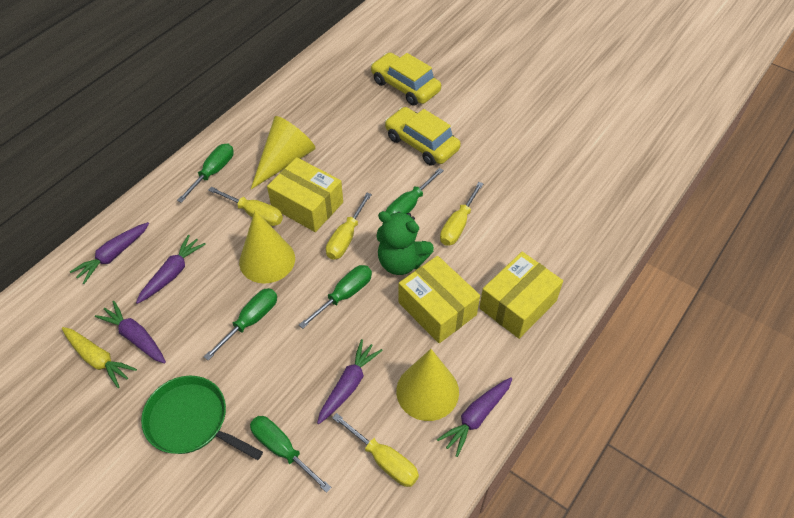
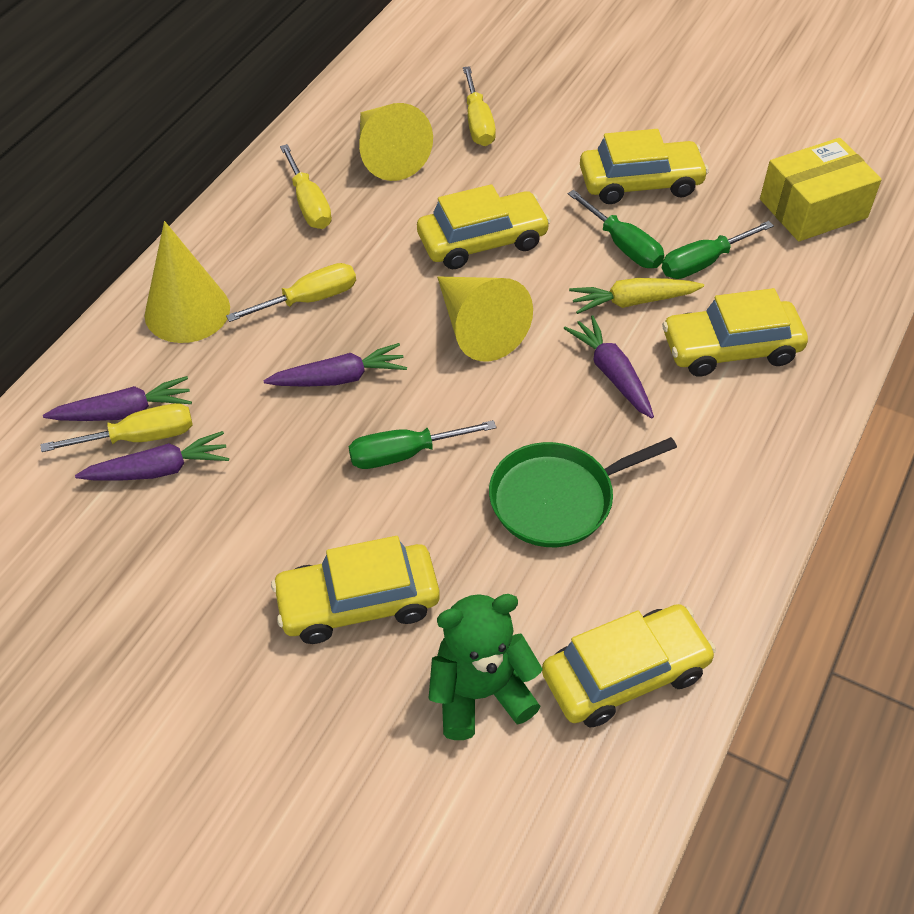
green screwdriver: 5 -> 3
purple carrot: 5 -> 4
yellow box: 3 -> 1
yellow car: 2 -> 5

